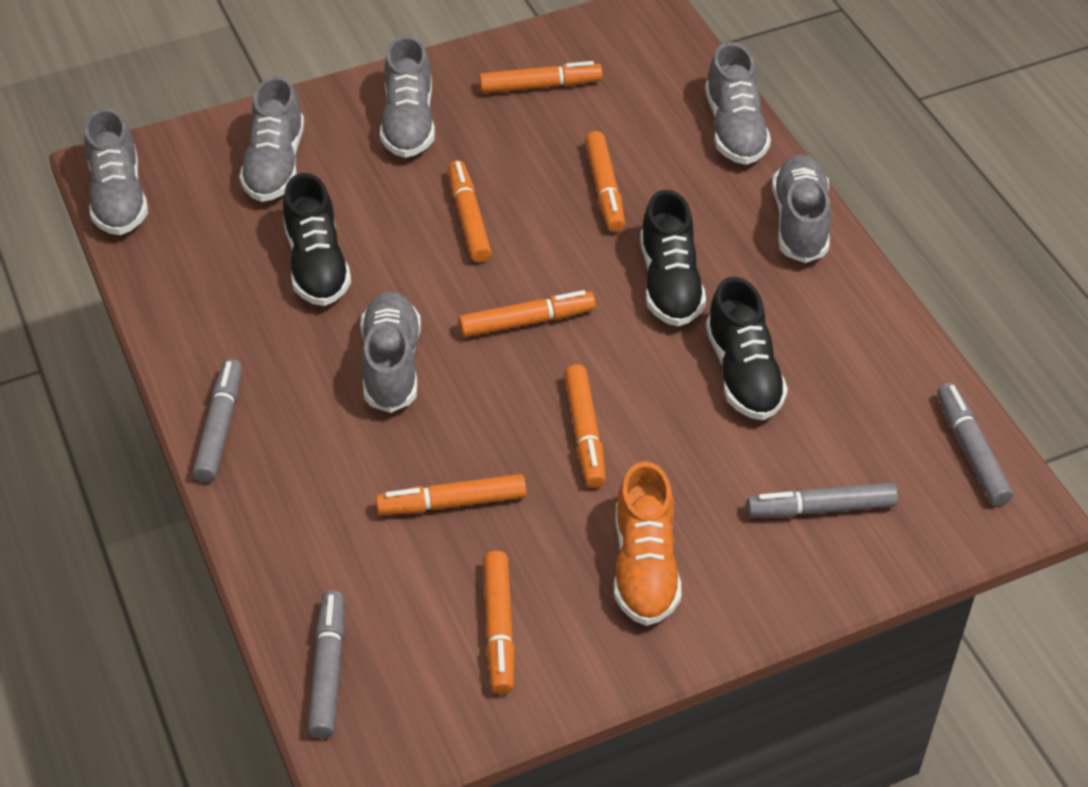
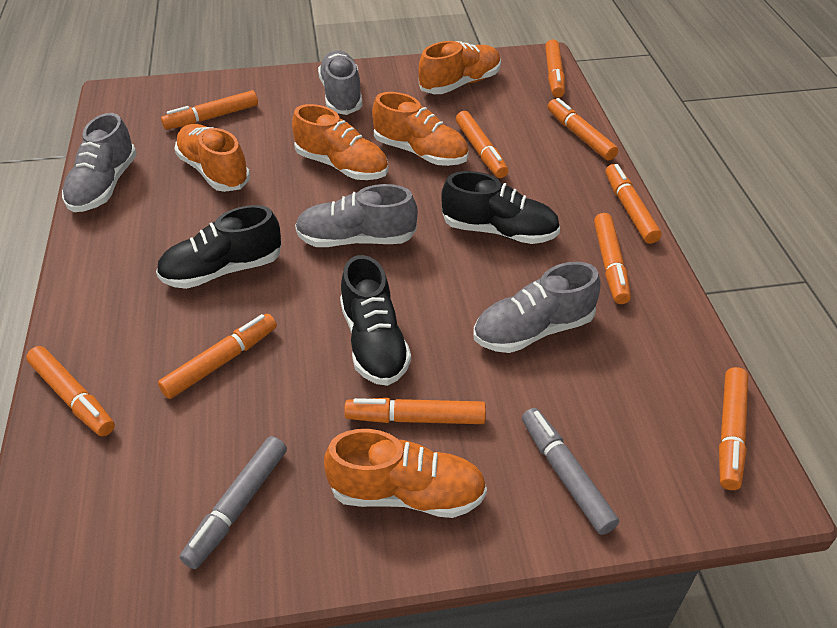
grey marker: 4 -> 2
grey shoe: 6 -> 4
orange marker: 7 -> 10
orange shoe: 1 -> 5

